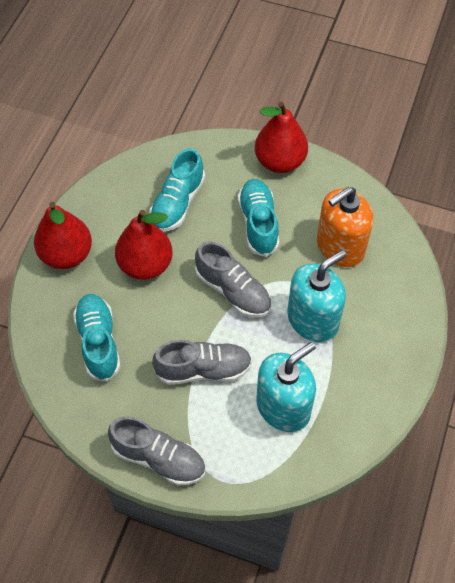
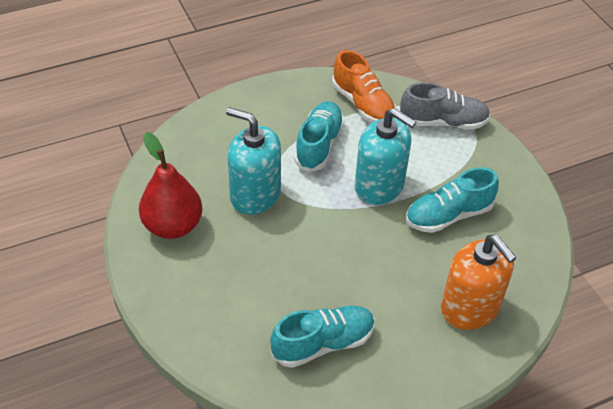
grey shoe: 3 -> 1
orange shoe: 0 -> 1
red pear: 3 -> 1

